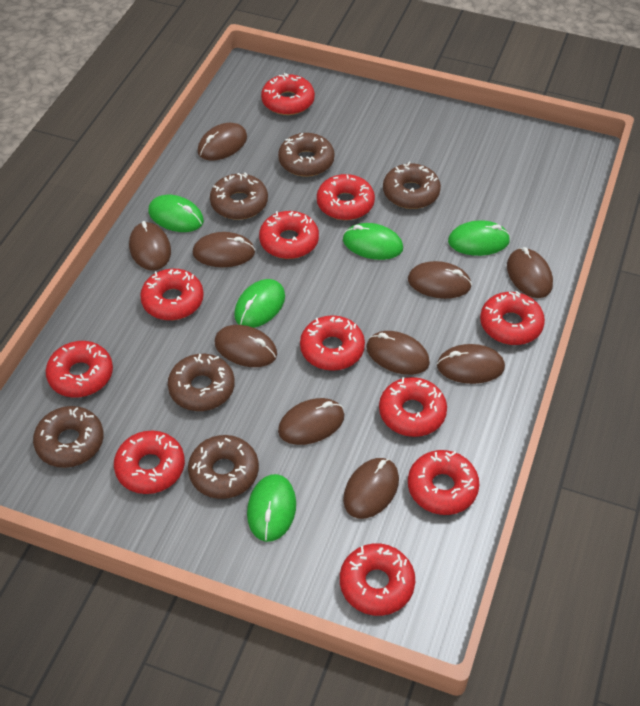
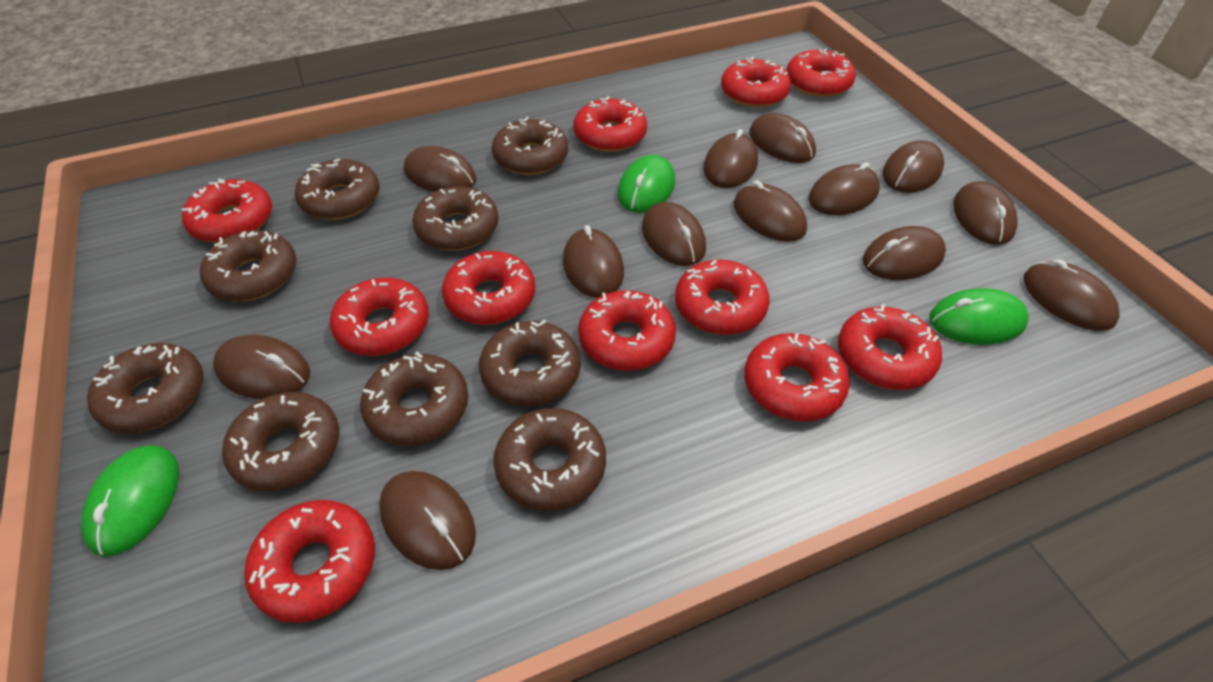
brown donut: 6 -> 9
brown mouse: 10 -> 13
green mouse: 5 -> 3

